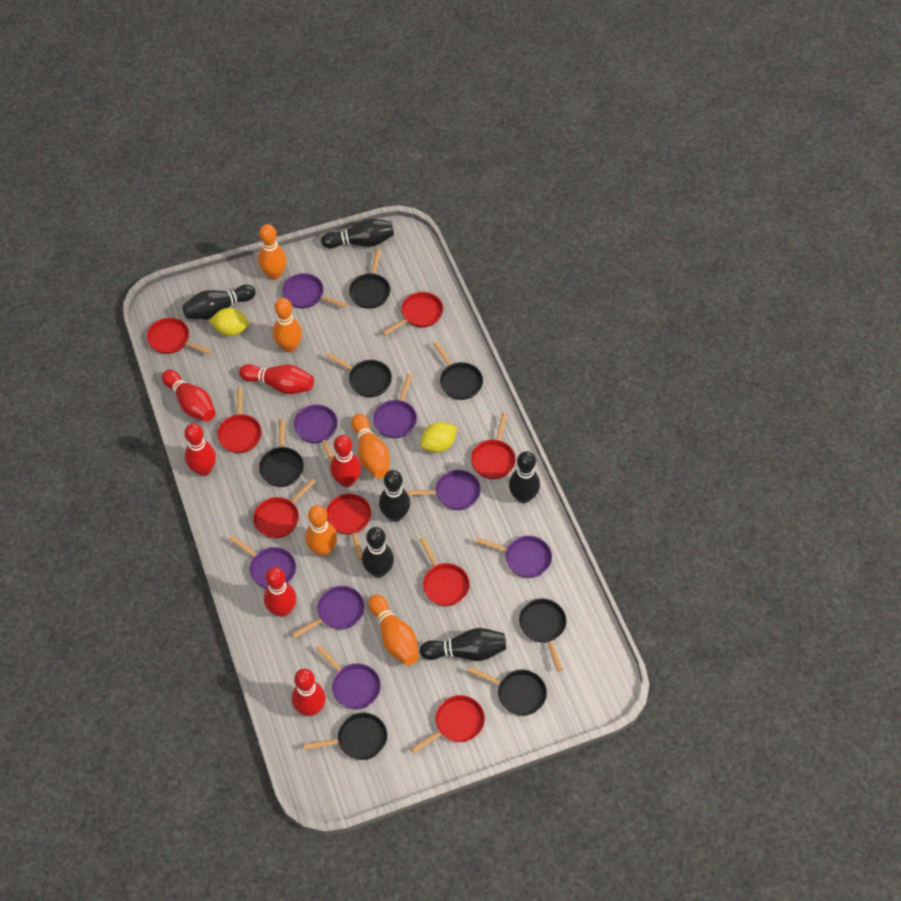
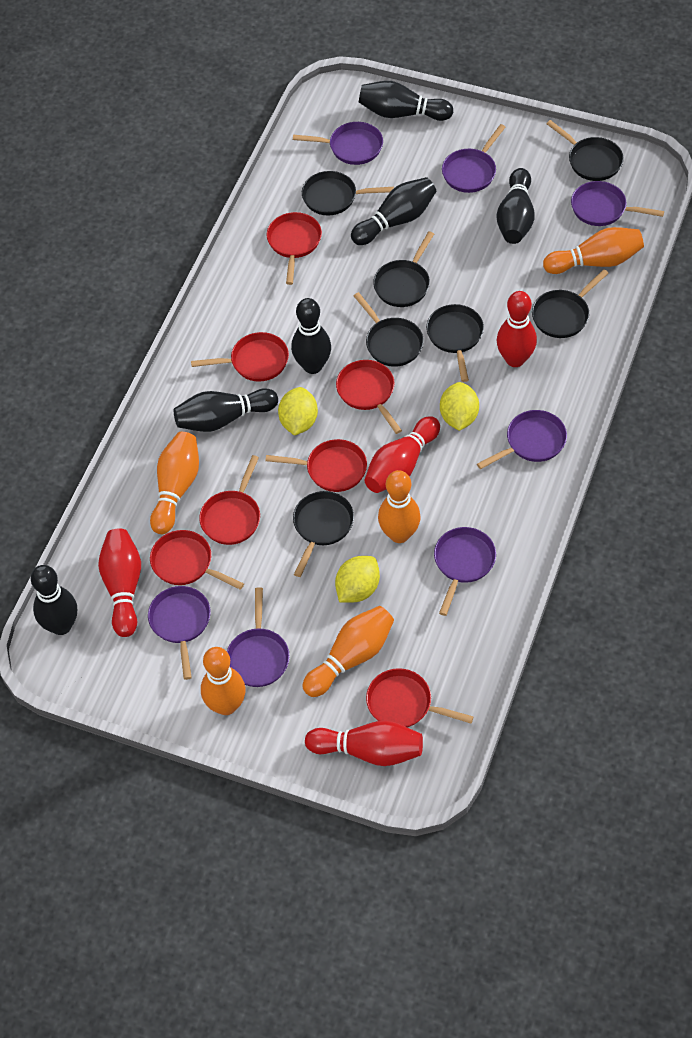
purple pan: 8 -> 7
red bowling pin: 6 -> 4
red pan: 8 -> 7
yellow lemon: 2 -> 3

